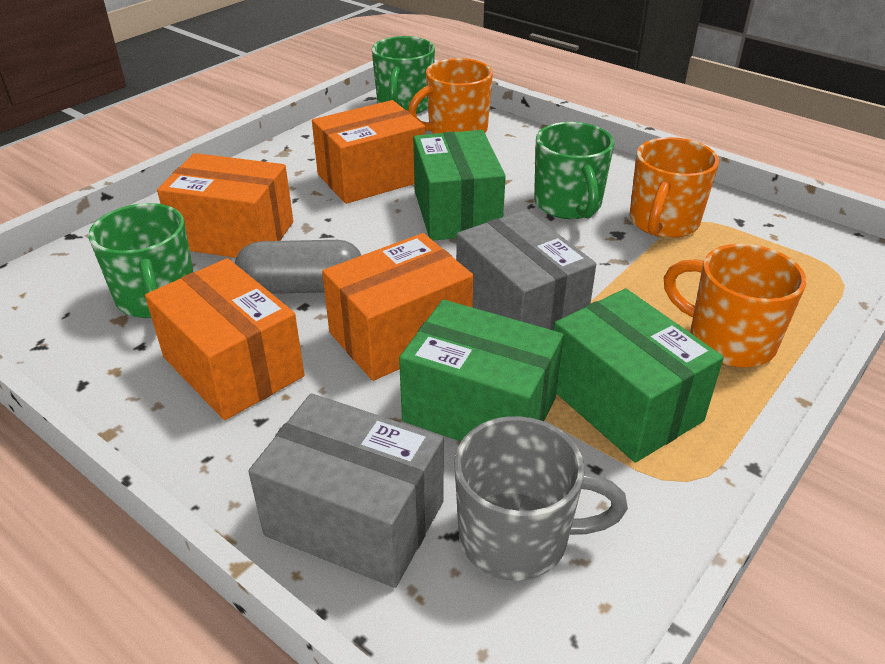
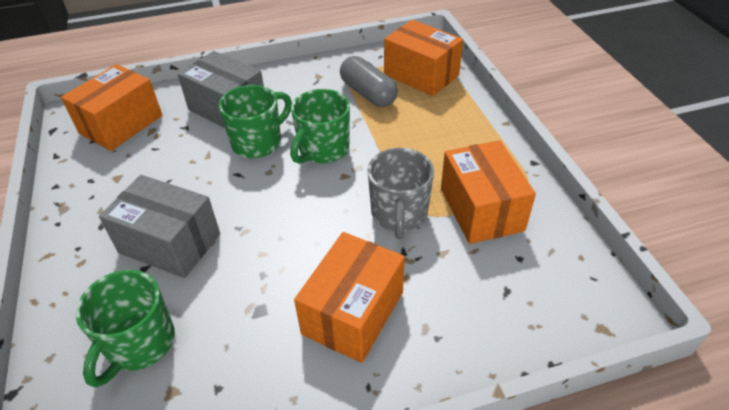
green box: 3 -> 0
orange mug: 3 -> 0

